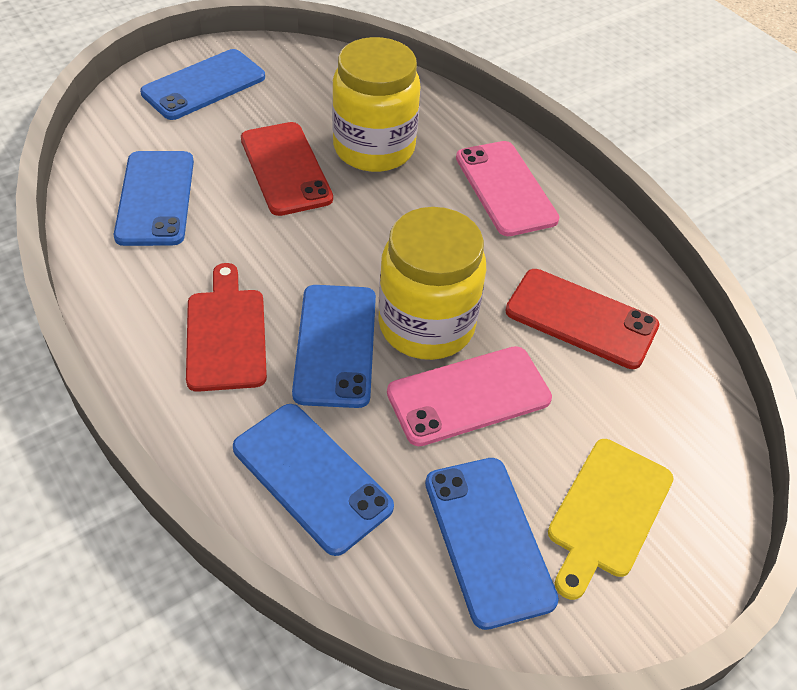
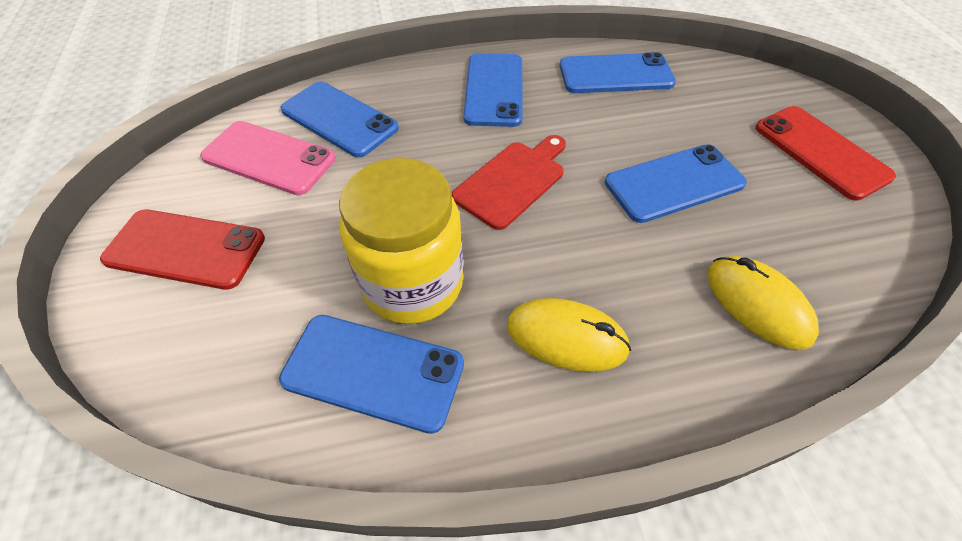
pink phone: 2 -> 1
yellow cutting board: 1 -> 0
yellow jar: 2 -> 1
yellow mouse: 0 -> 2

